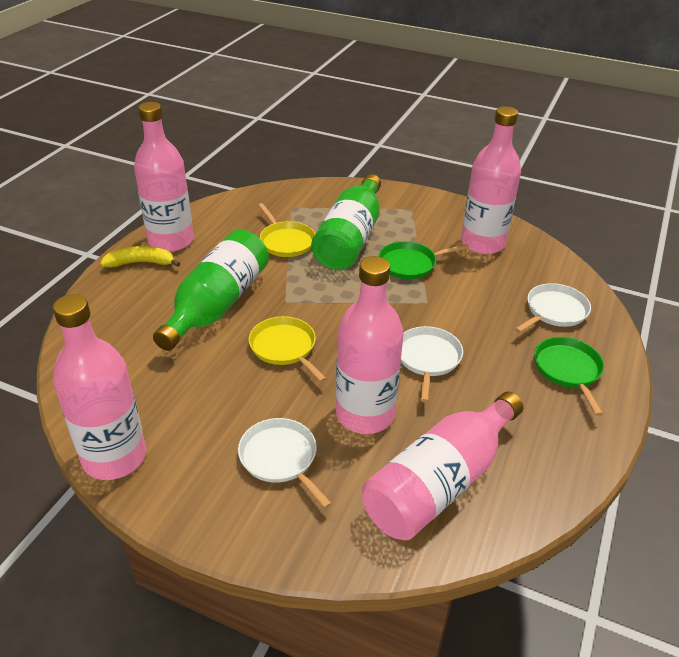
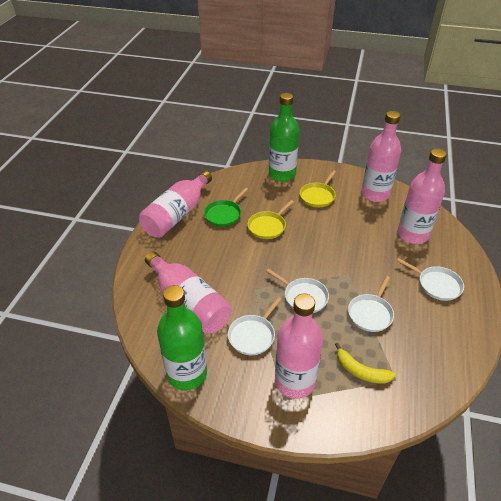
green pan: 2 -> 1
white pan: 3 -> 4

